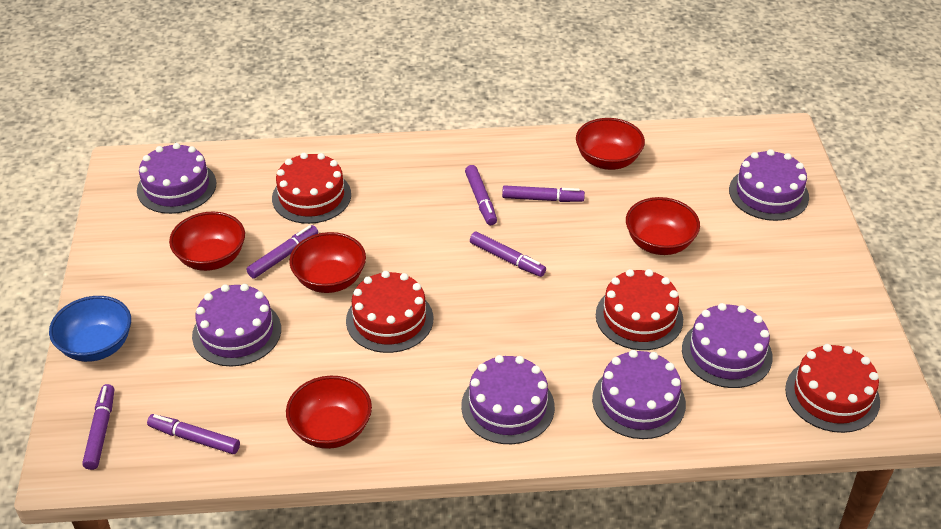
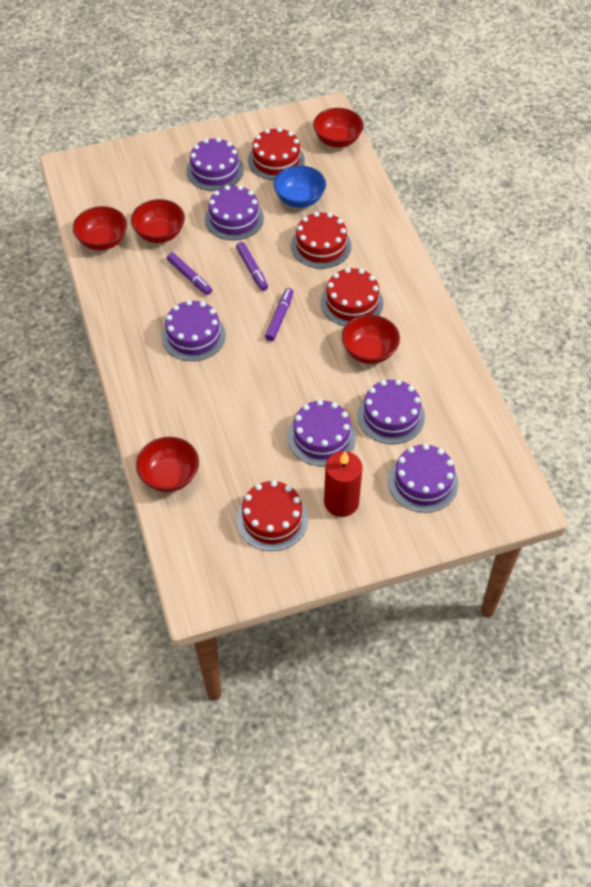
purple marker: 6 -> 3
red candle: 0 -> 1

